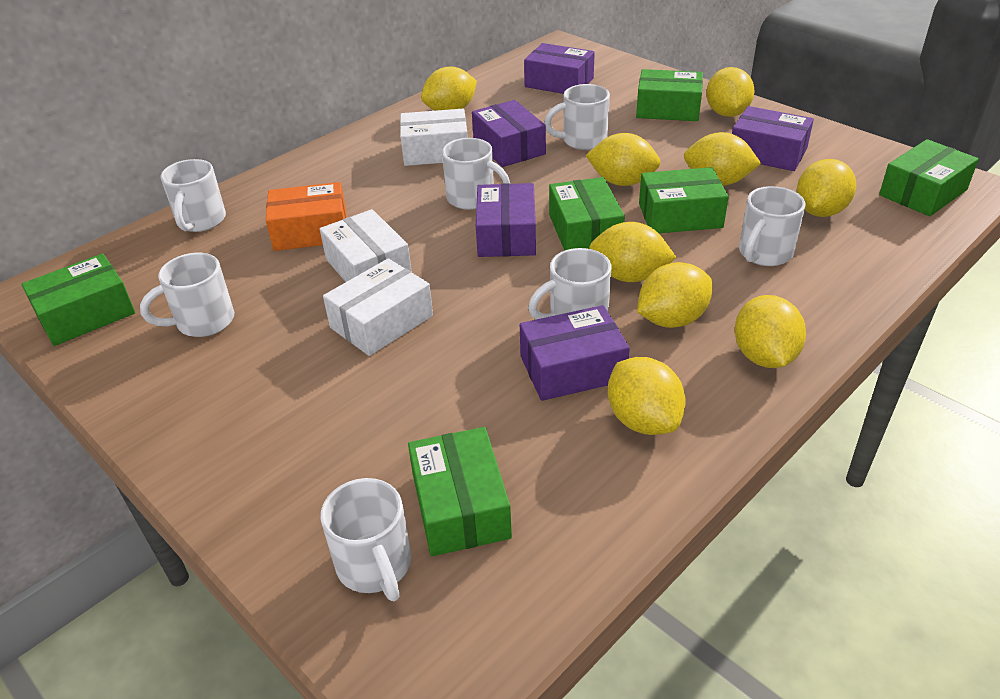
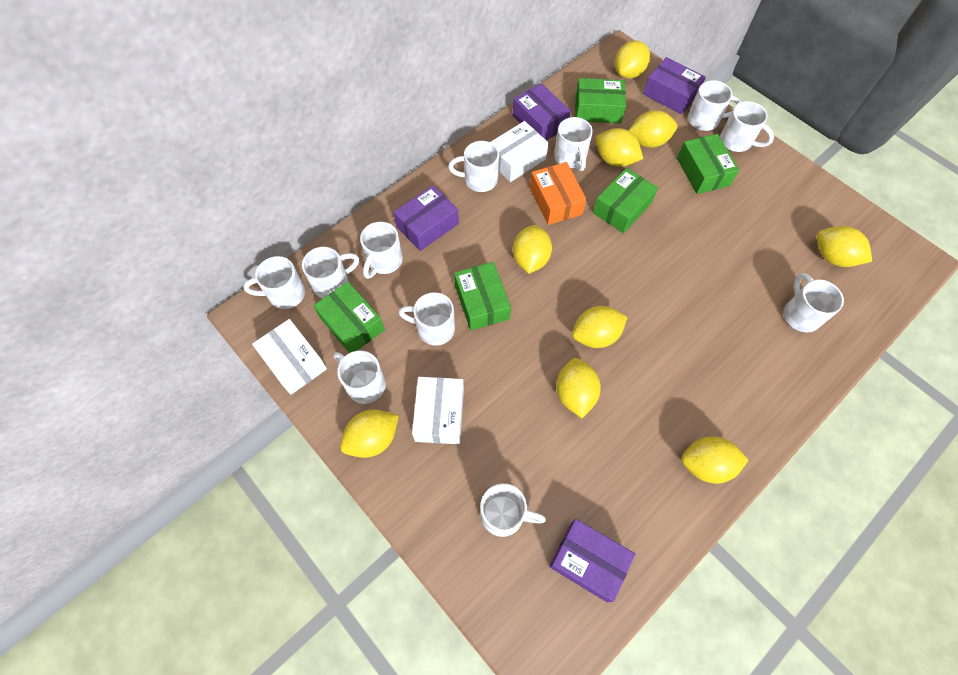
green box: 6 -> 5
purple box: 5 -> 4
white mug: 7 -> 11

